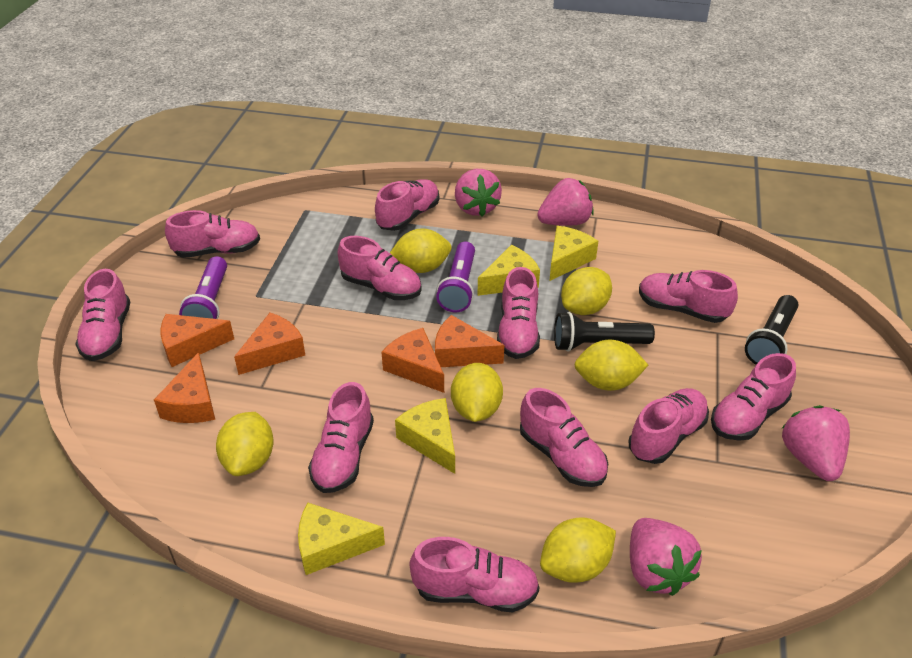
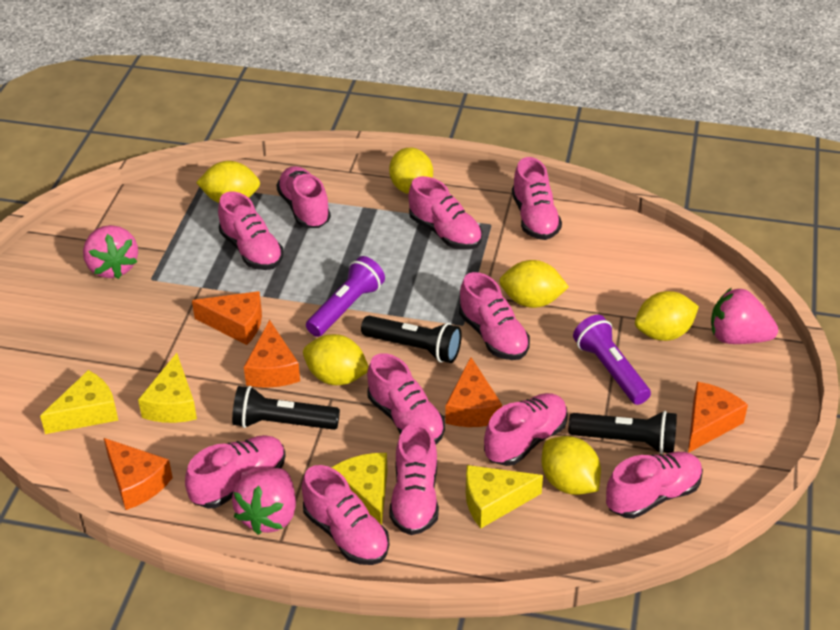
black flashlight: 2 -> 3
pink strawberry: 4 -> 3

